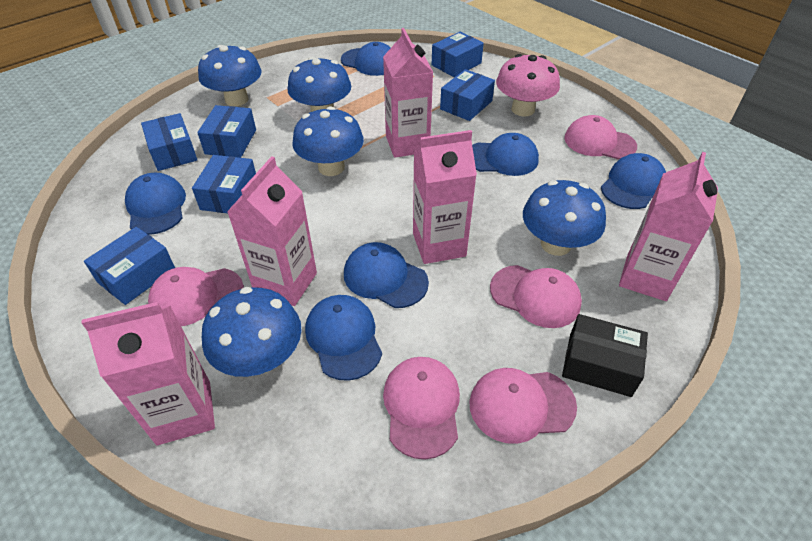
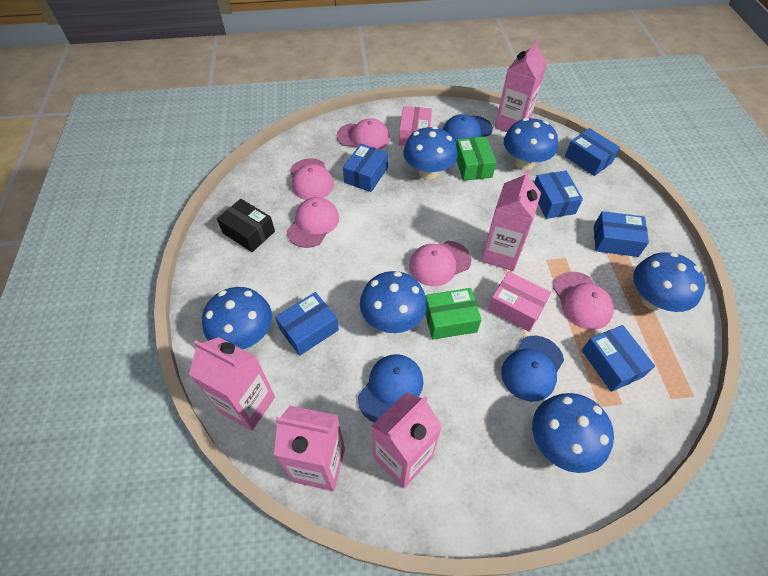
blue cap: 6 -> 3
blue mushroom: 5 -> 6
green box: 0 -> 2
pink box: 0 -> 2
pink mushroom: 1 -> 0

